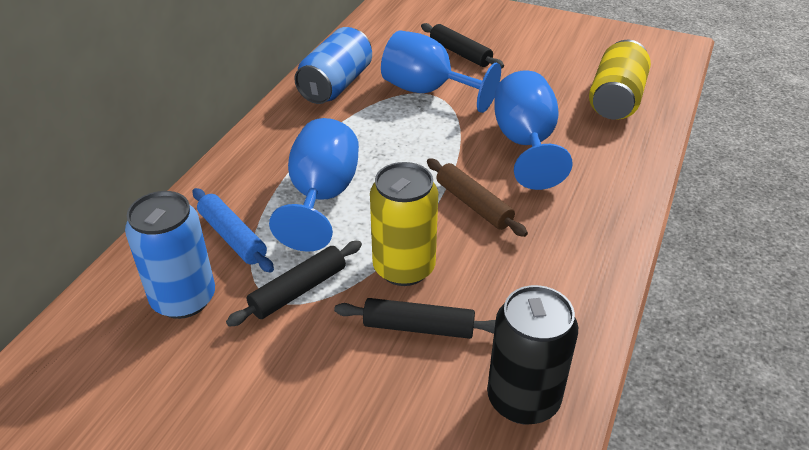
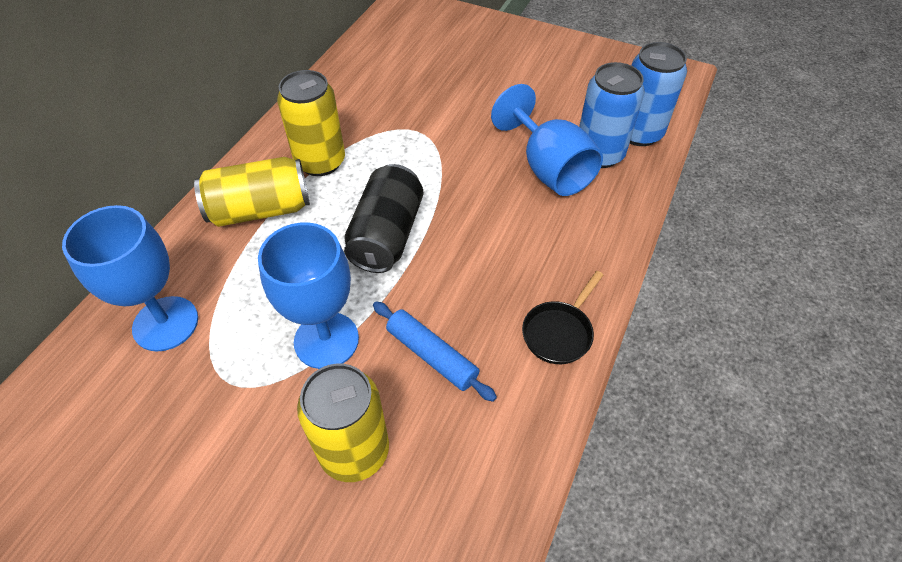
black pan: 0 -> 1
black rolling pin: 3 -> 0
brown rolling pin: 1 -> 0
yellow can: 2 -> 3

